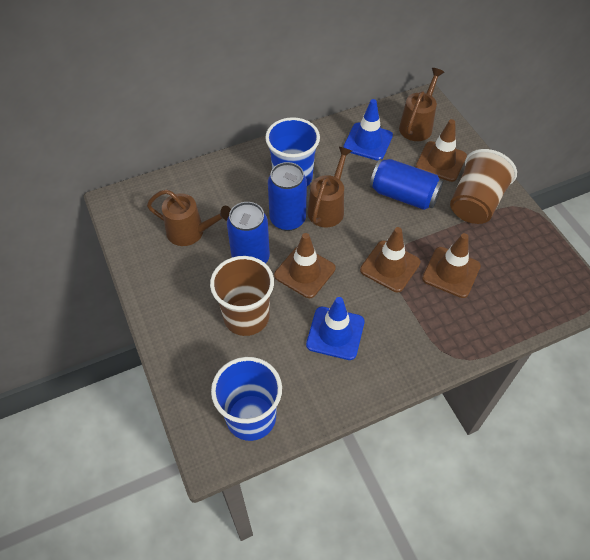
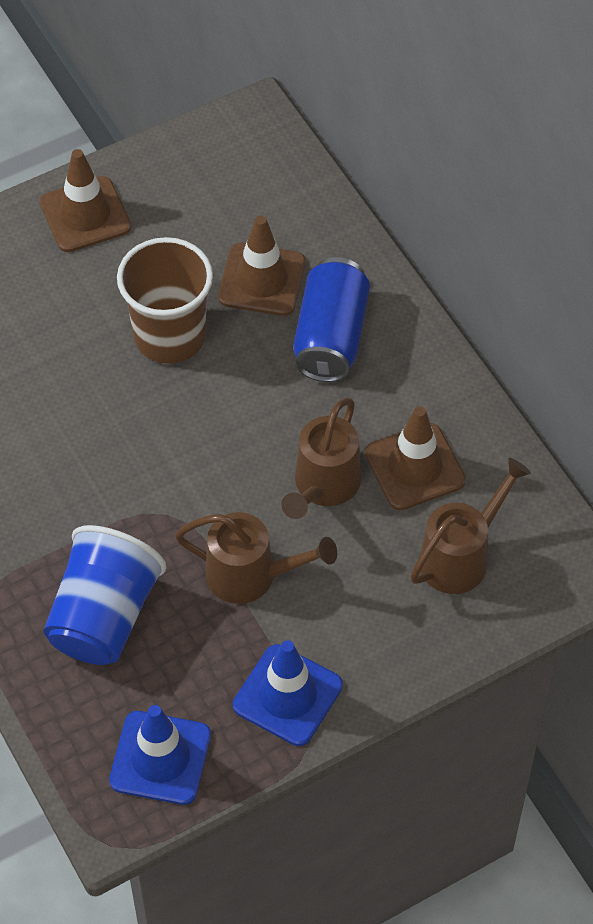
blue can: 3 -> 1
blue cup: 2 -> 1
brown cup: 2 -> 1
brown traffic cone: 4 -> 3

